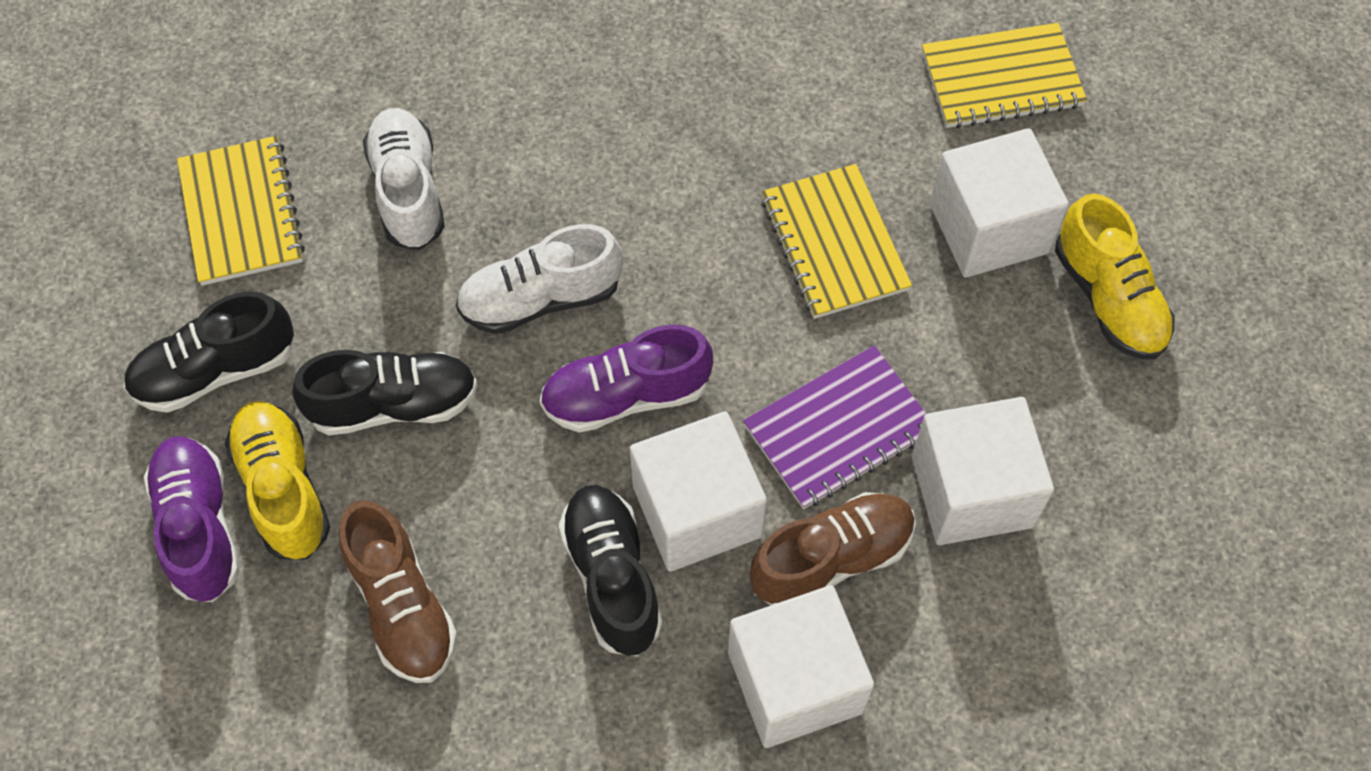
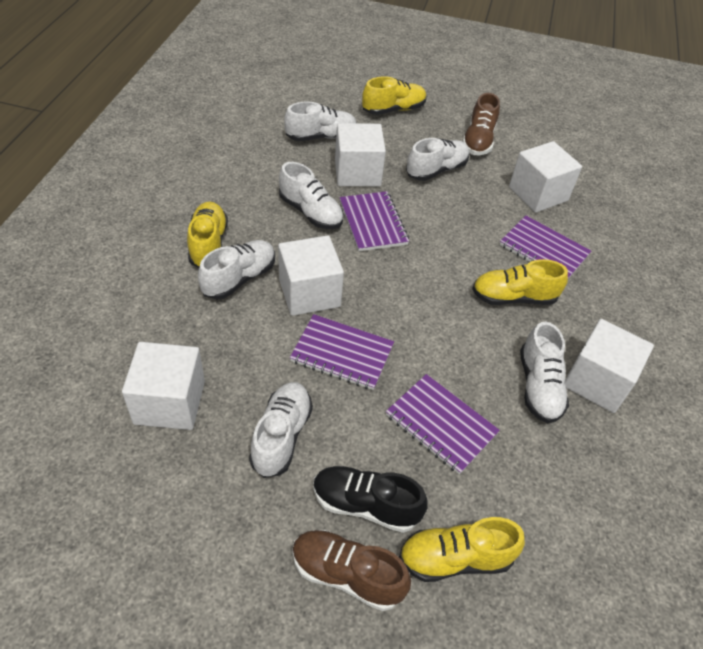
black shoe: 3 -> 1
purple notebook: 1 -> 4
purple shoe: 2 -> 0
white cube: 4 -> 5
white shoe: 2 -> 6
yellow notebook: 3 -> 0
yellow shoe: 2 -> 4

